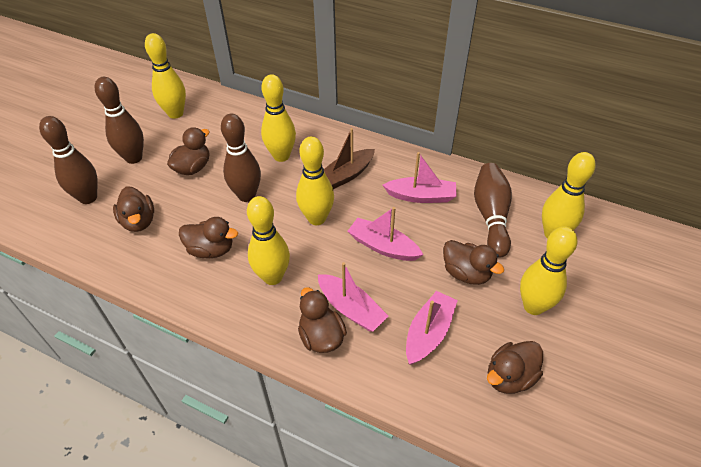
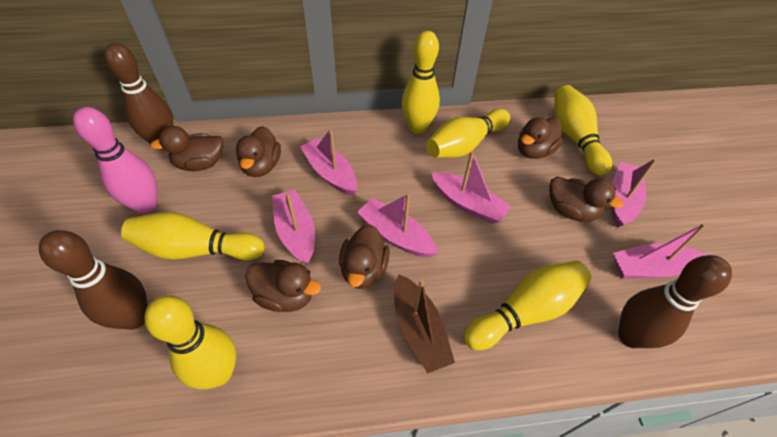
brown bowling pin: 4 -> 3
pink boat: 4 -> 6
pink bowling pin: 0 -> 1

